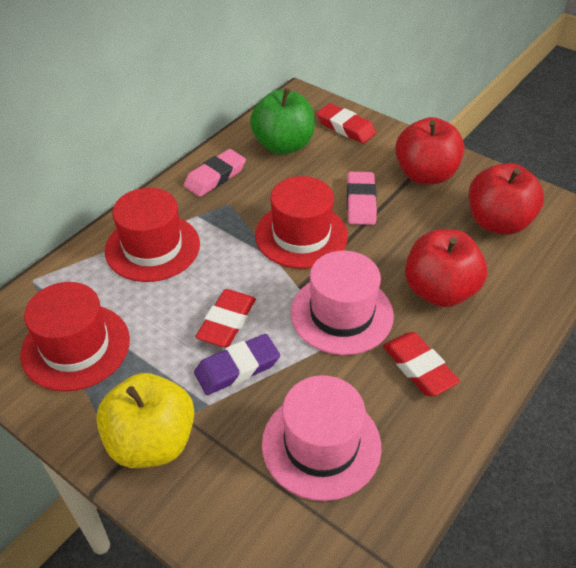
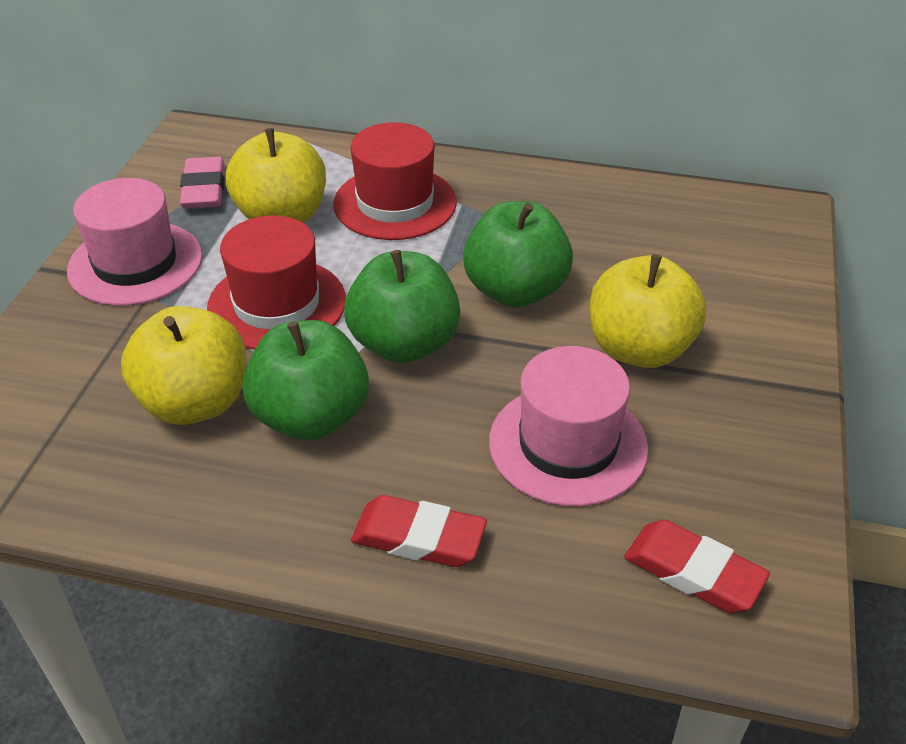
green apple: 1 -> 3
pink eraser: 2 -> 1
purple eraser: 1 -> 0
red apple: 3 -> 0
red eraser: 3 -> 2
red hat: 3 -> 2
yellow apple: 1 -> 3

